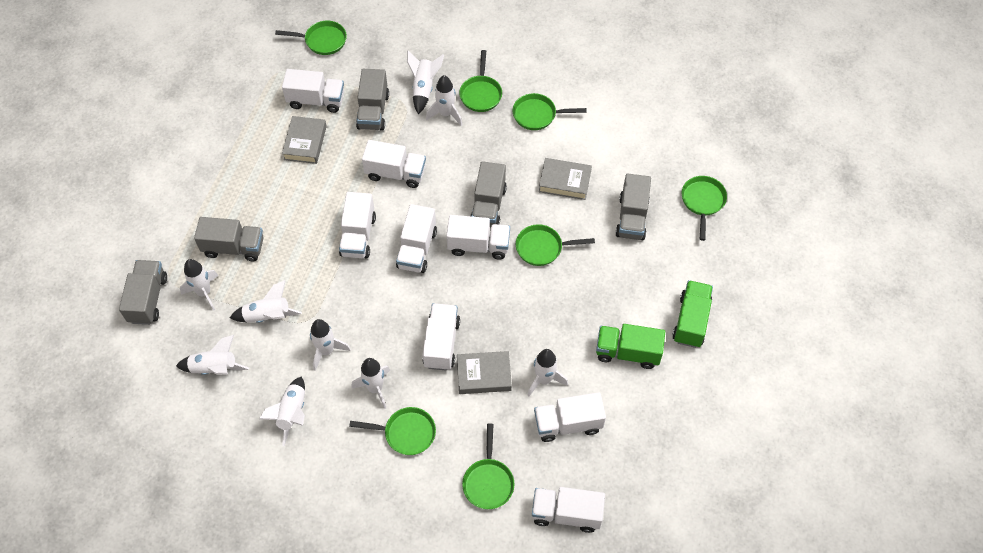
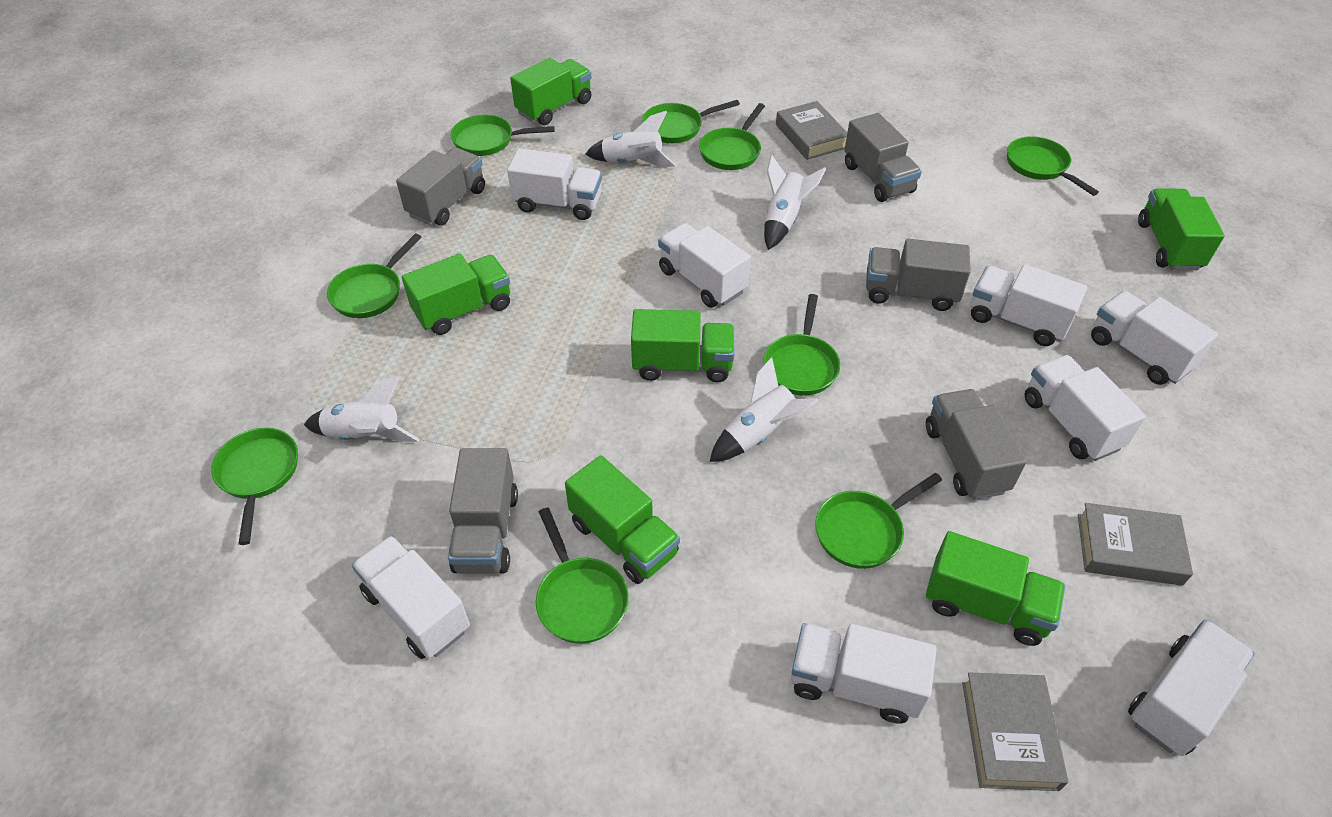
green pan: 7 -> 9
green truck: 2 -> 6
white rocket: 9 -> 4

